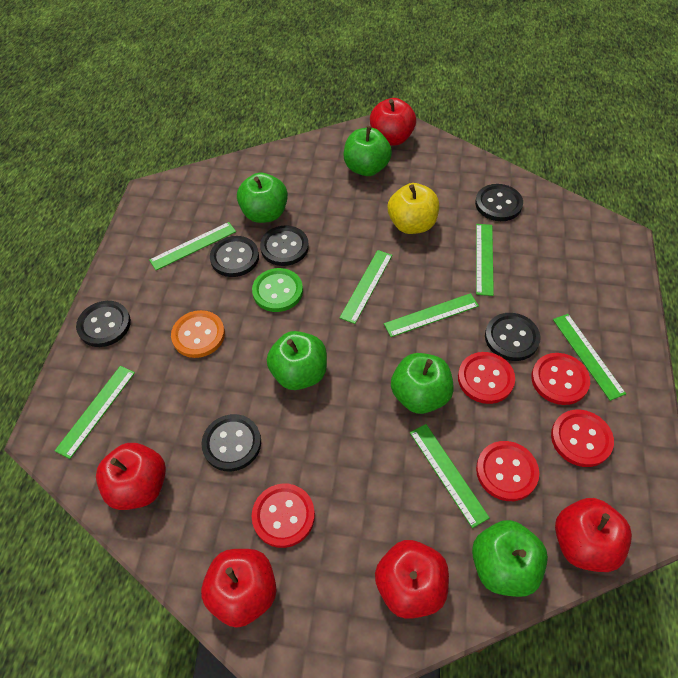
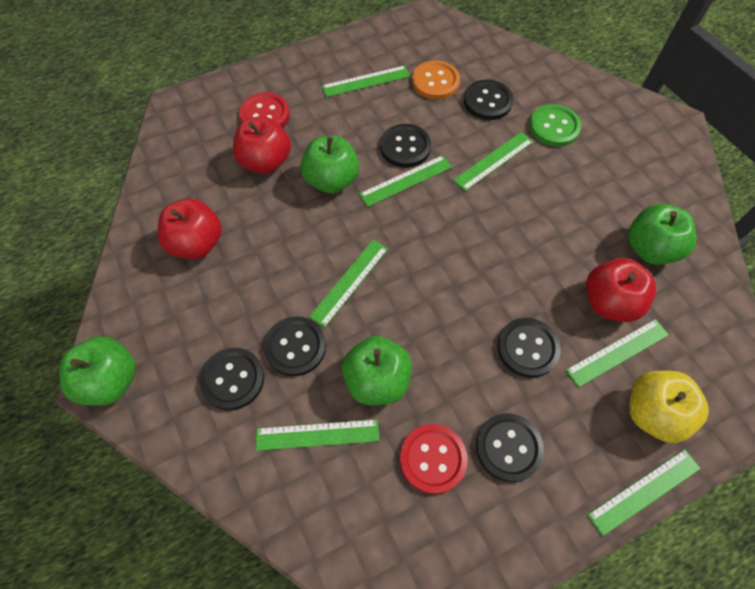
green apple: 5 -> 4
red apple: 5 -> 3
red button: 5 -> 2

